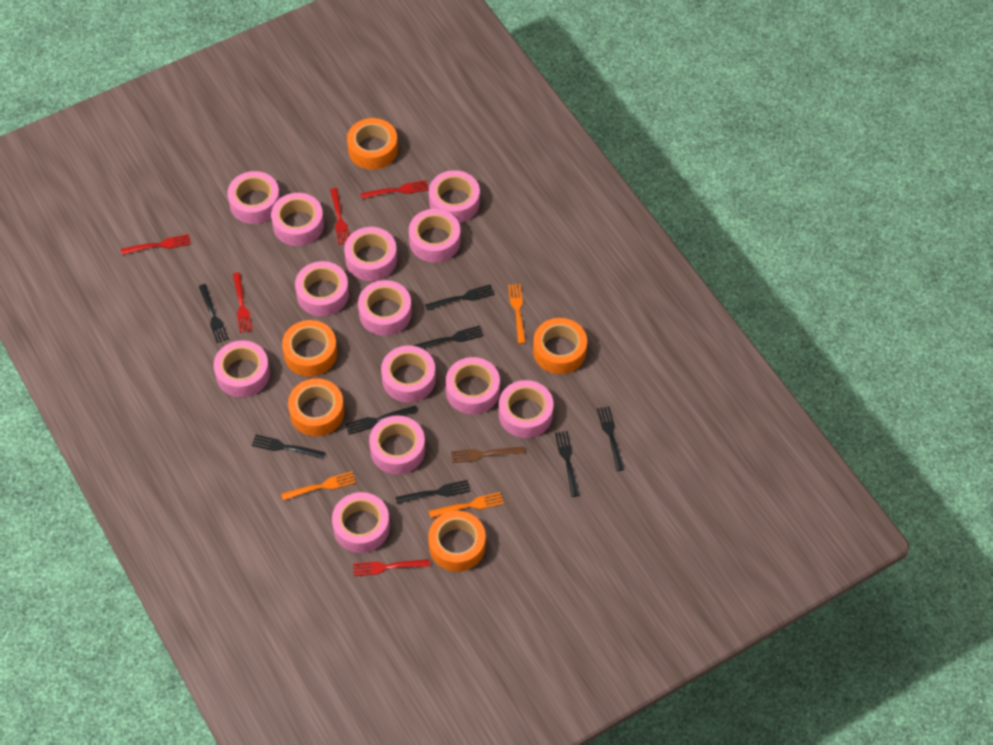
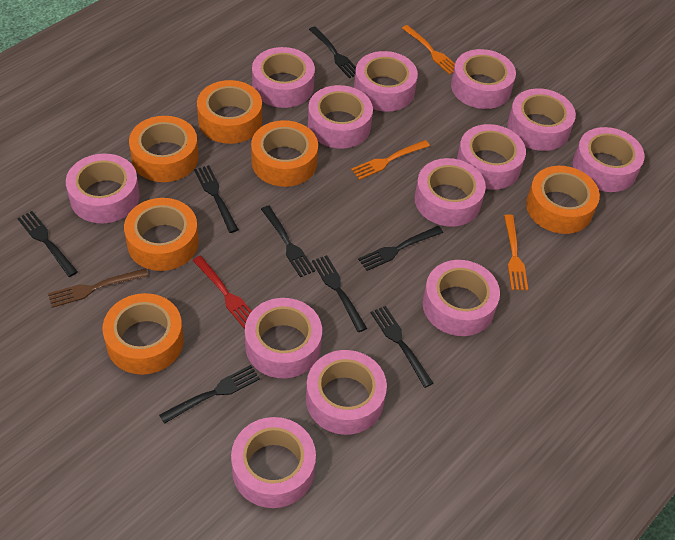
orange tape: 5 -> 6
red fork: 5 -> 1

